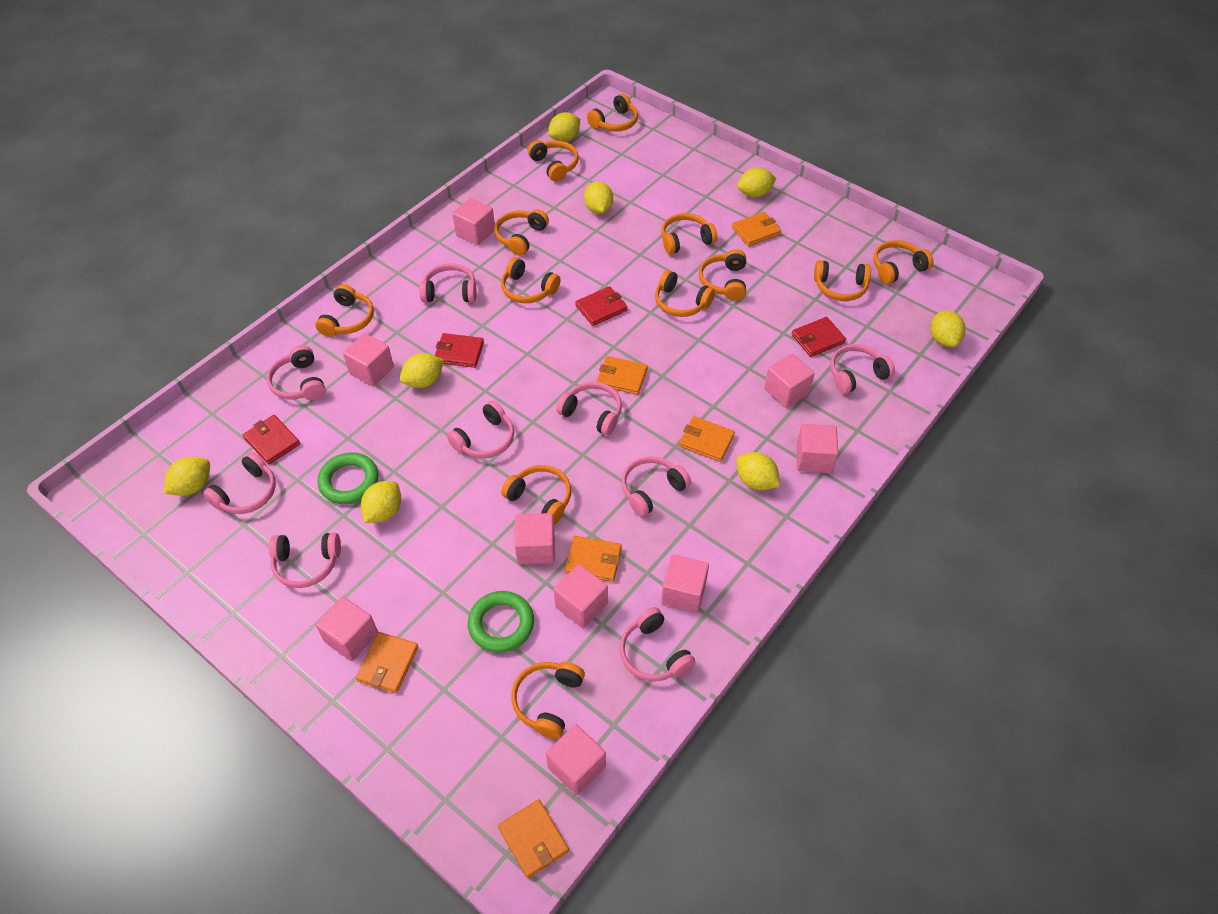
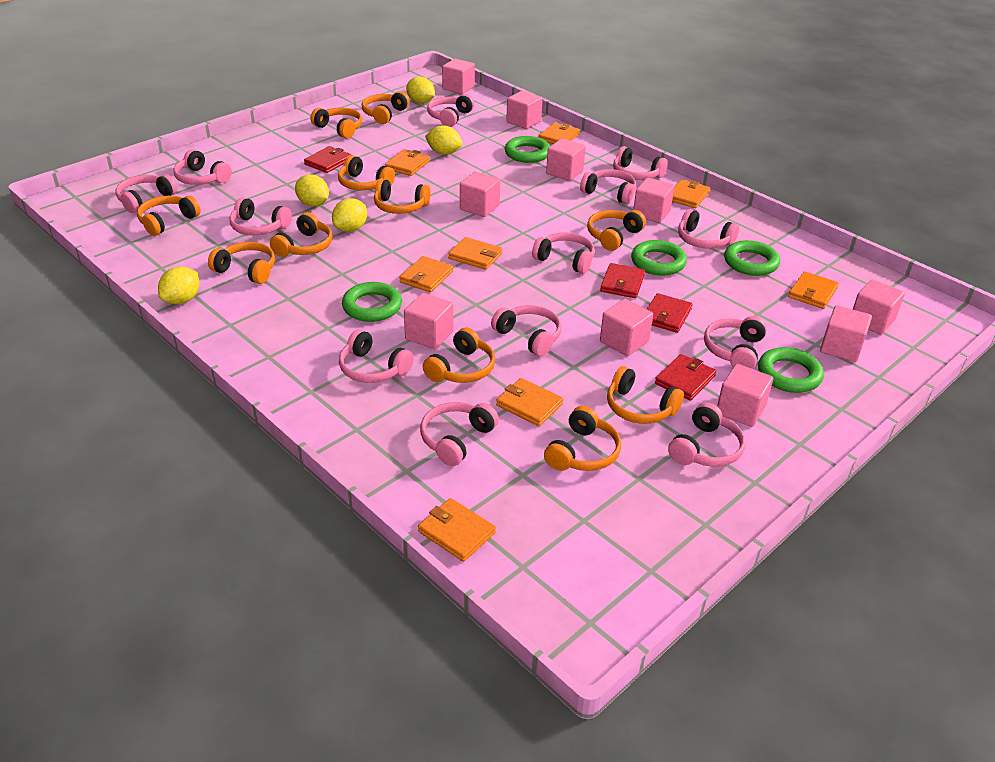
green ring: 2 -> 5
orange headphones: 12 -> 11
orange wallet: 6 -> 8
pink cube: 9 -> 10
pink headphones: 9 -> 13
yellow lemon: 8 -> 5

